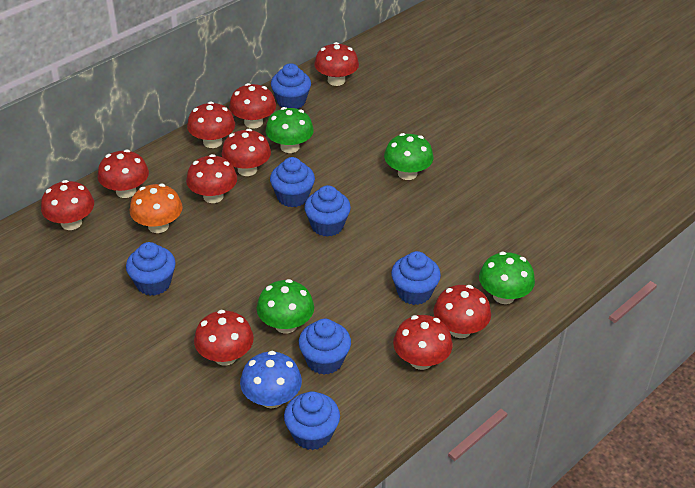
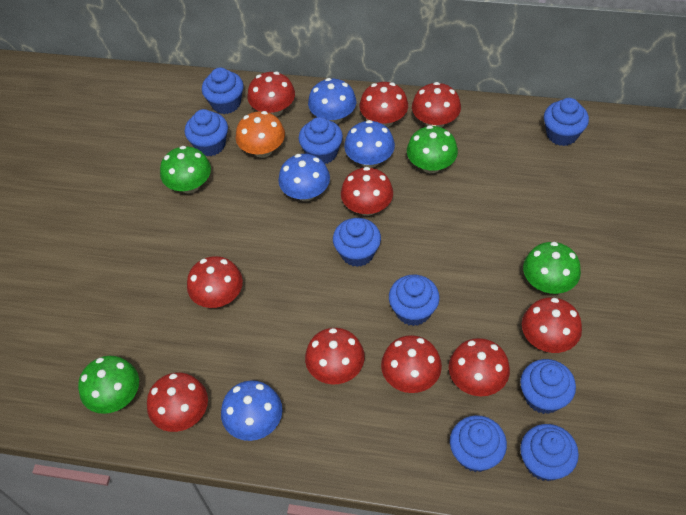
blue cupcake: 7 -> 9
blue mushroom: 1 -> 4

